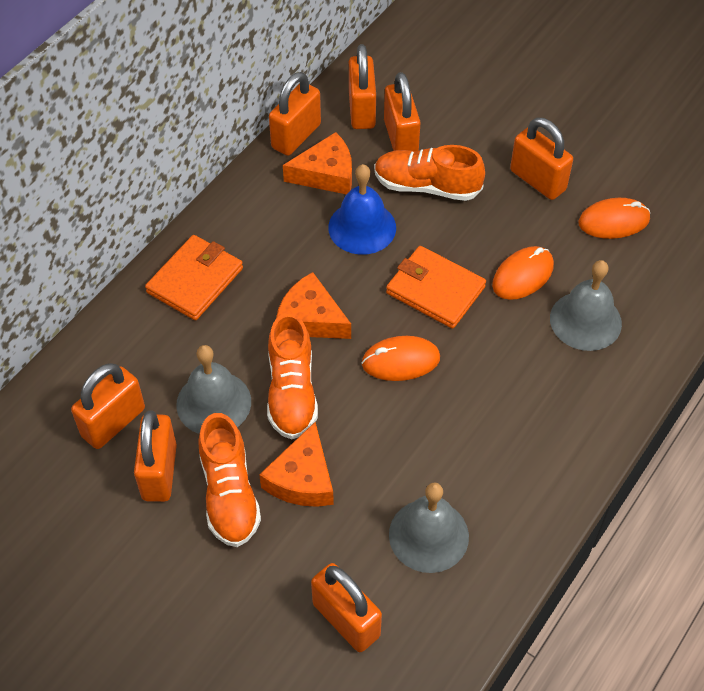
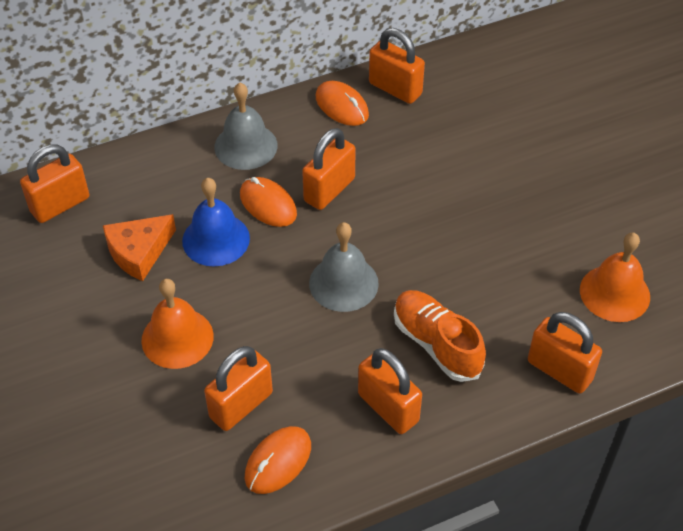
grey bell: 3 -> 2
orange bell: 0 -> 2
orange cheese: 3 -> 1
orange padlock: 7 -> 6
orange shoe: 3 -> 1
orange wallet: 2 -> 0

